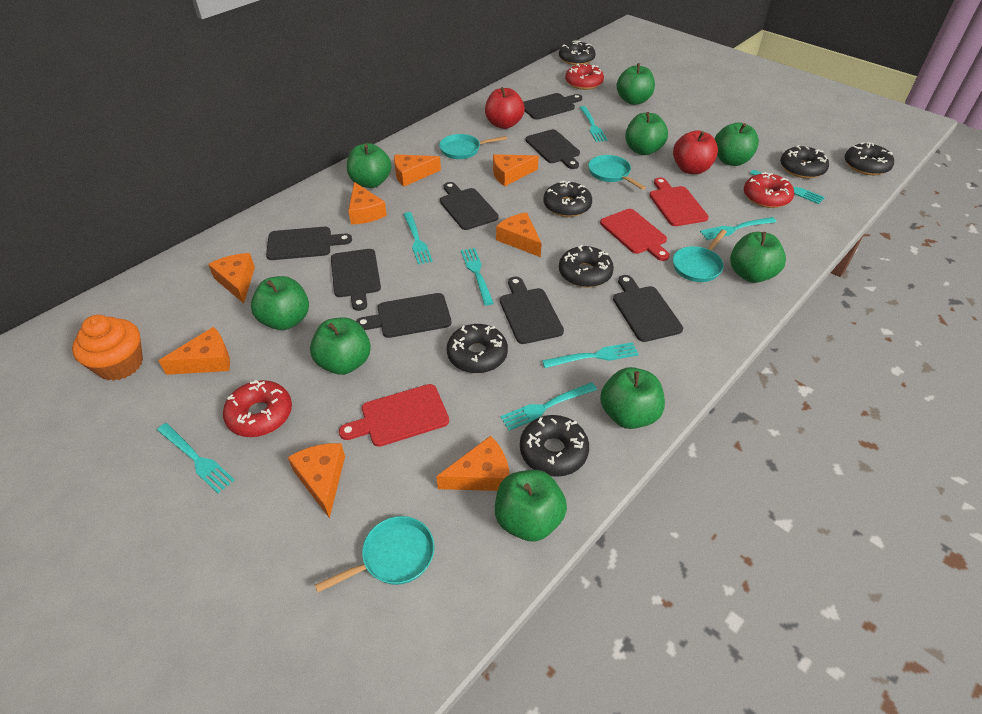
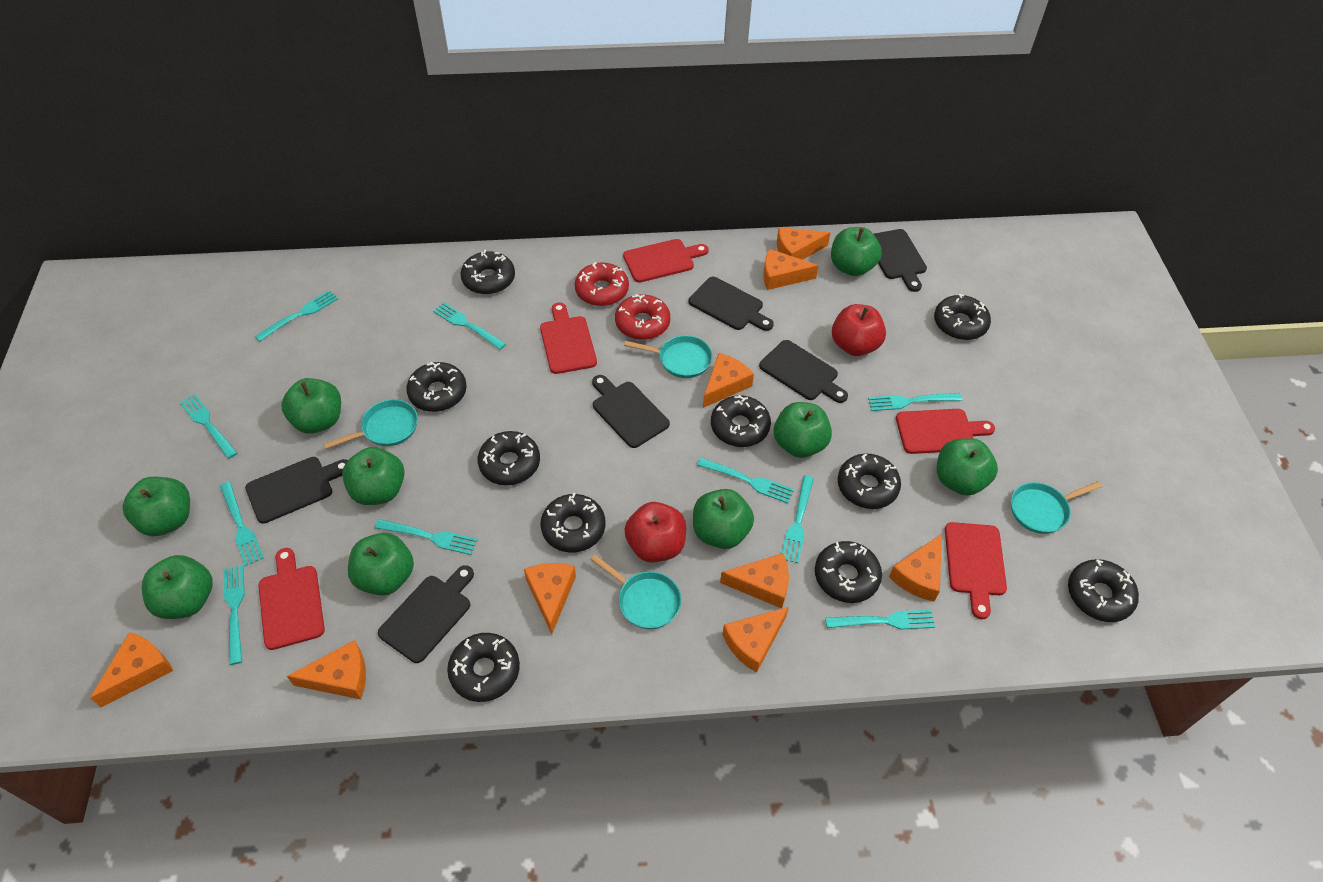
black cutting board: 8 -> 6
black donut: 7 -> 10
orange cheese: 8 -> 9
orange cupcake: 1 -> 0
red cutting board: 3 -> 5
red donut: 3 -> 2
turquoise fork: 8 -> 10

